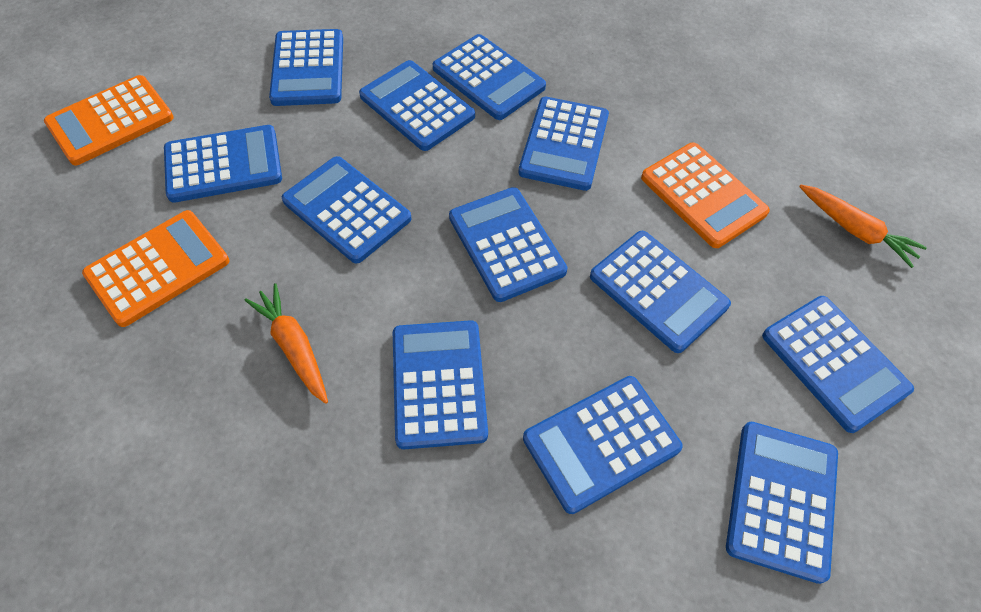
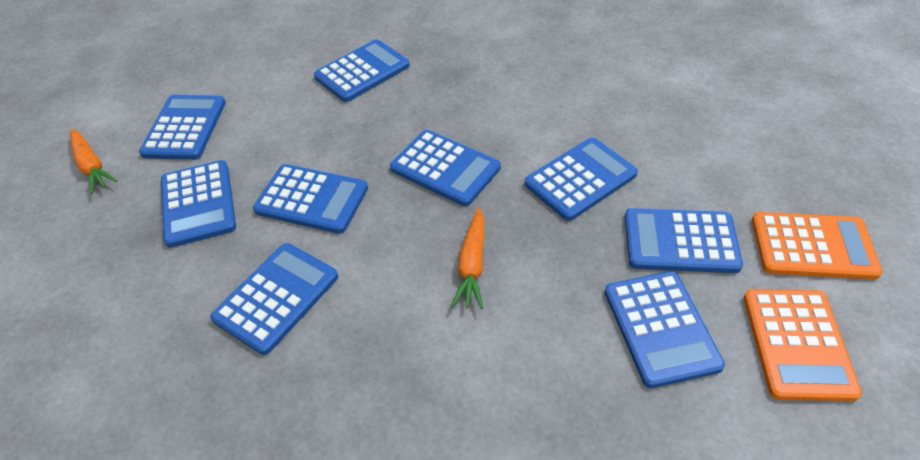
blue calculator: 12 -> 9
orange calculator: 3 -> 2

